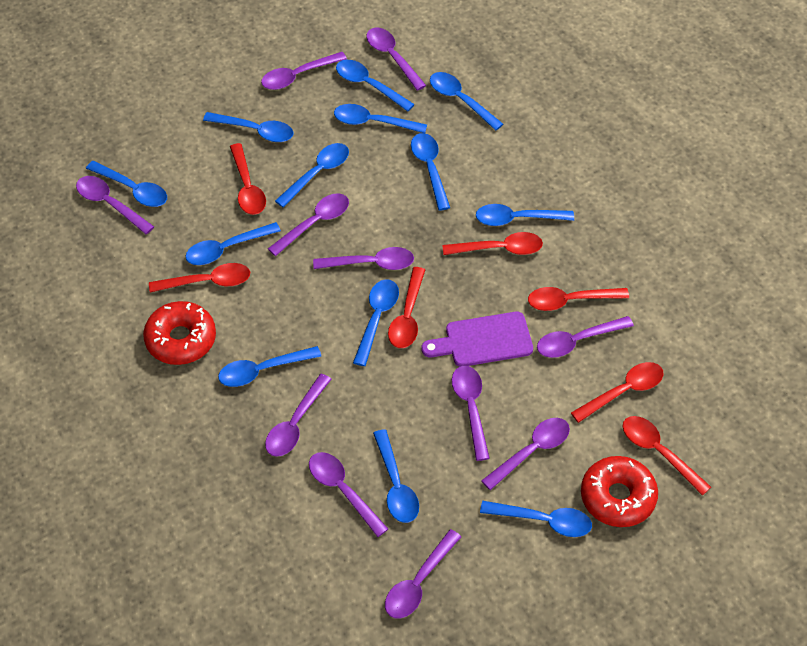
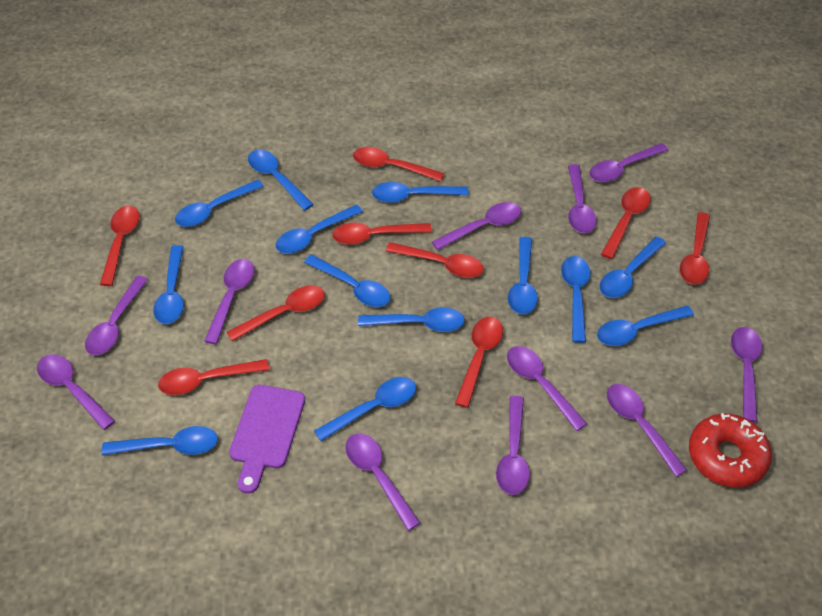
red donut: 2 -> 1
red spoon: 7 -> 9

